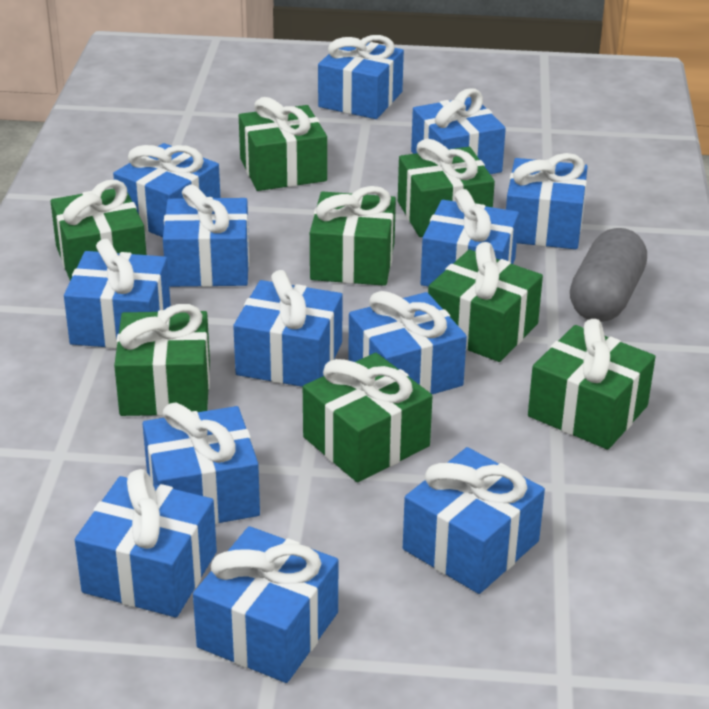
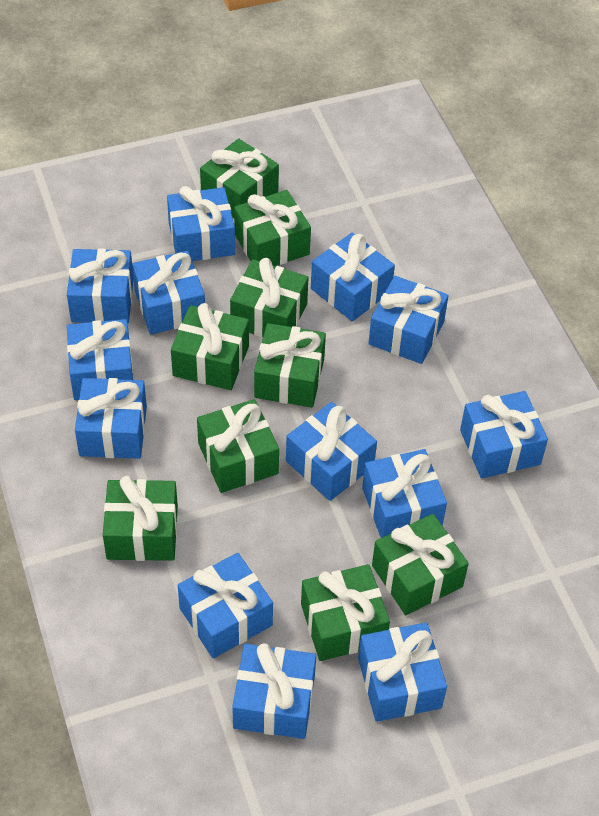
green gift: 8 -> 9
grey capsule: 1 -> 0

